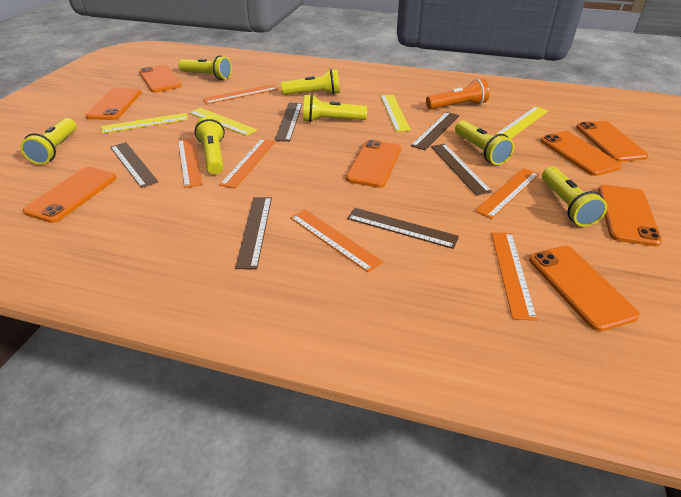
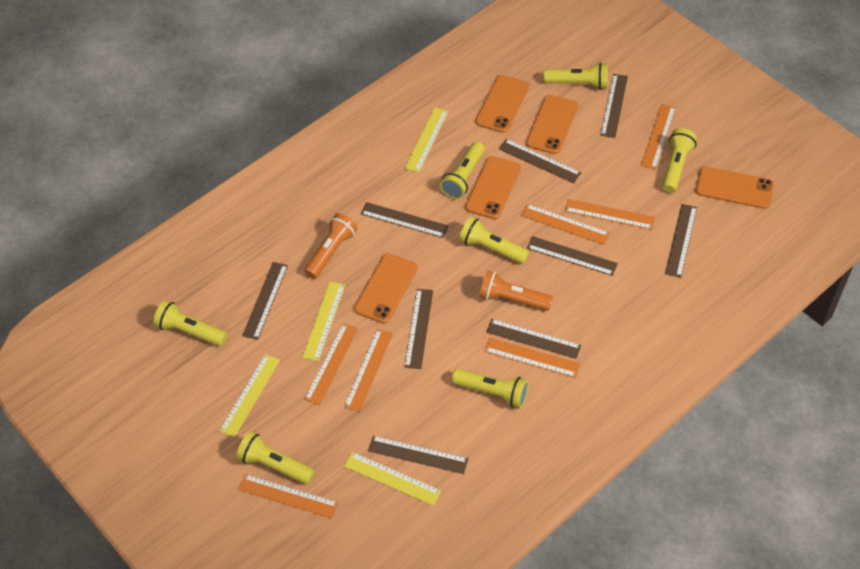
brown ruler: 6 -> 9
orange flashlight: 1 -> 2
orange phone: 8 -> 5
orange ruler: 6 -> 7

